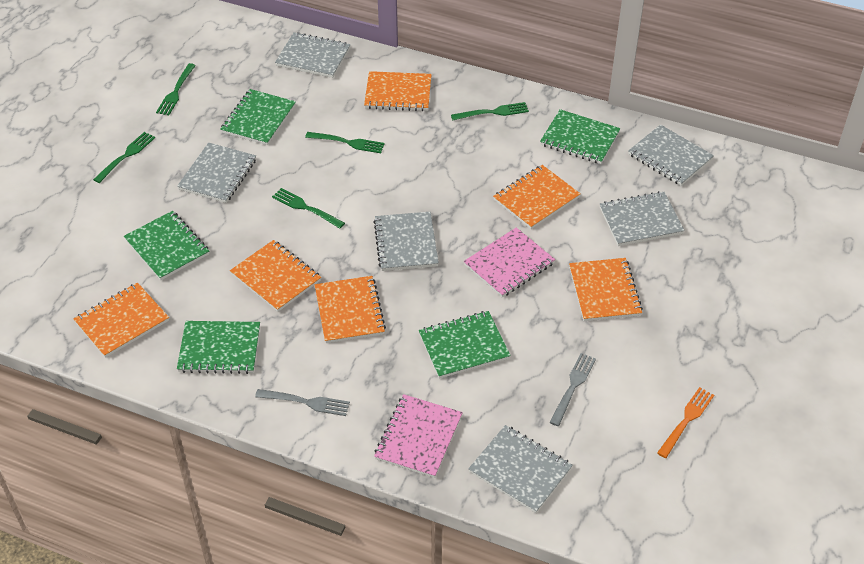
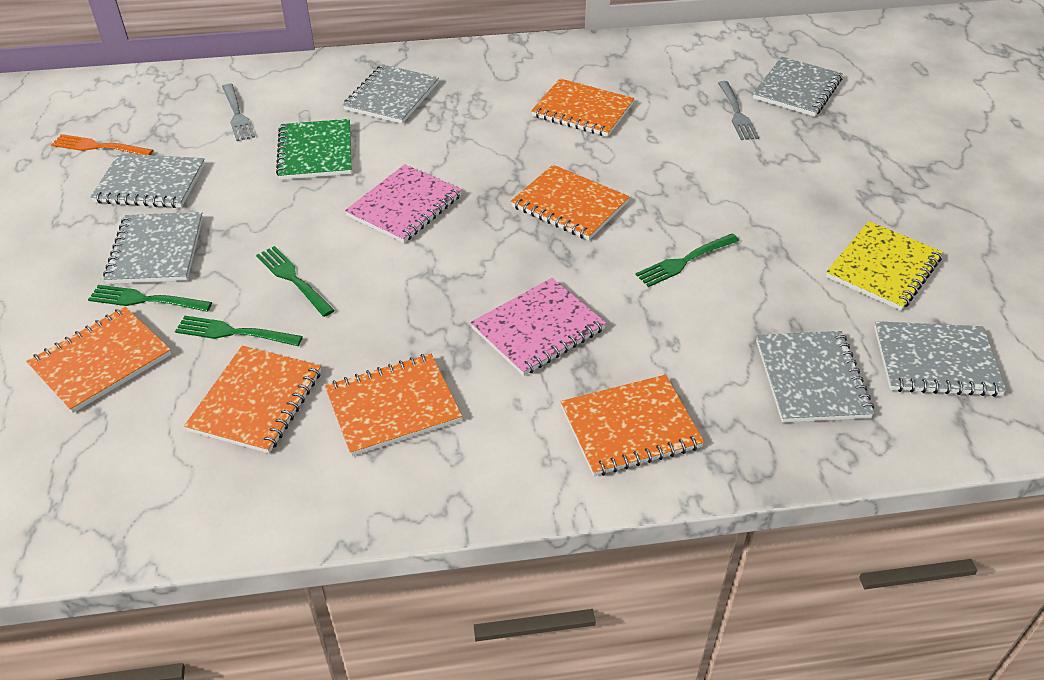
green fork: 5 -> 4
green notebook: 5 -> 1
yellow notebook: 0 -> 1

